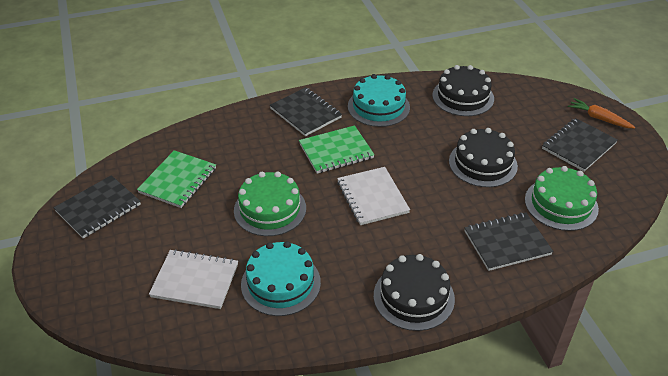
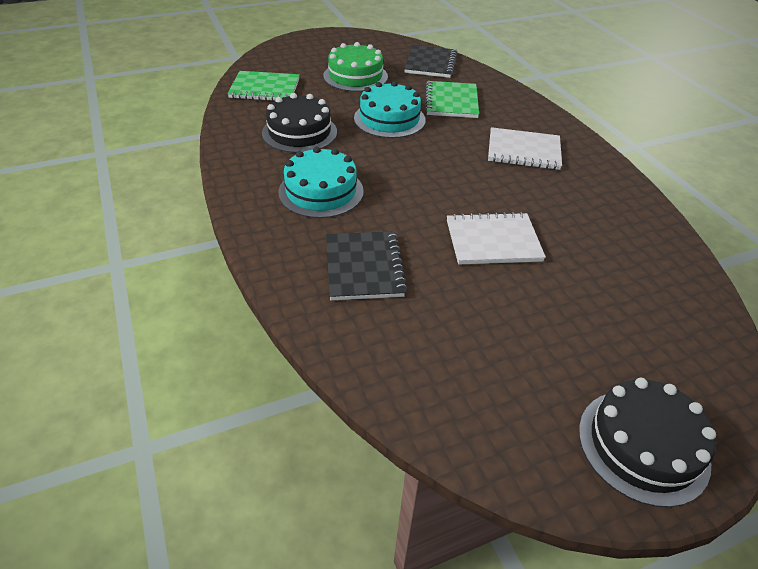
black cake: 3 -> 2
black notebook: 4 -> 2
green cake: 2 -> 1
orange carrot: 1 -> 0

